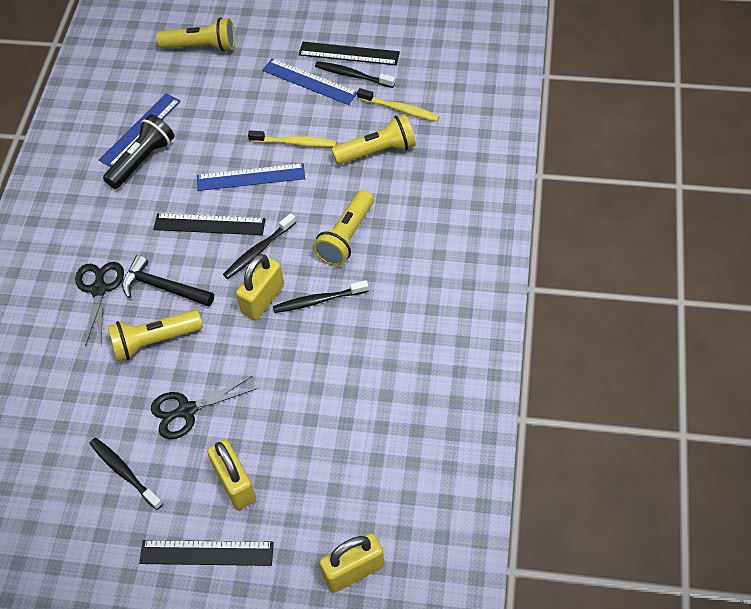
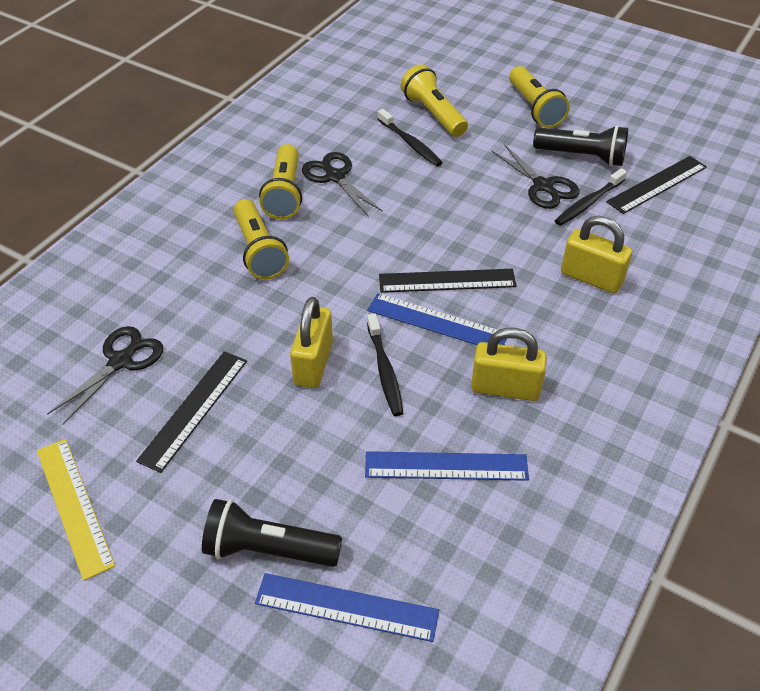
black flashlight: 1 -> 2
black hammer: 1 -> 0
black scissors: 2 -> 3
black toothbrush: 4 -> 3
yellow ruler: 0 -> 1
yellow toothbrush: 2 -> 0

